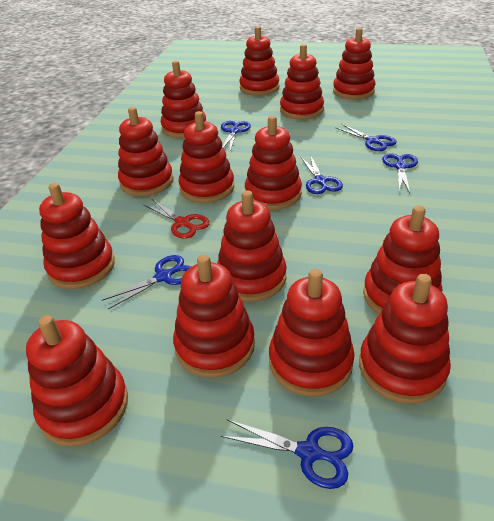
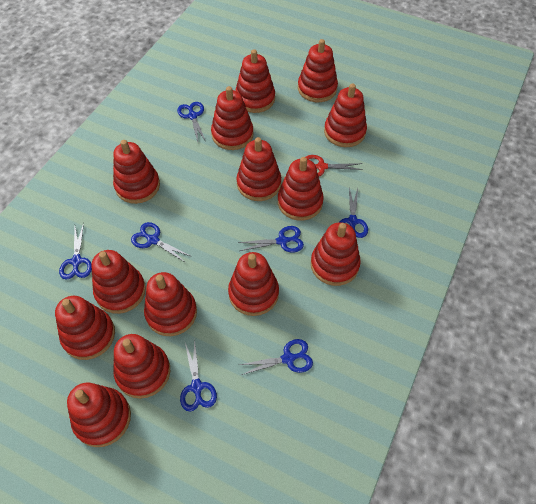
blue scissors: 6 -> 7

